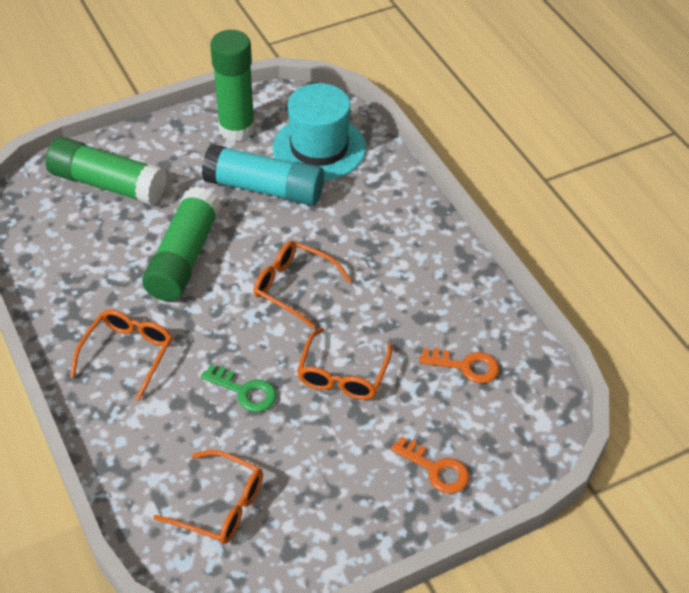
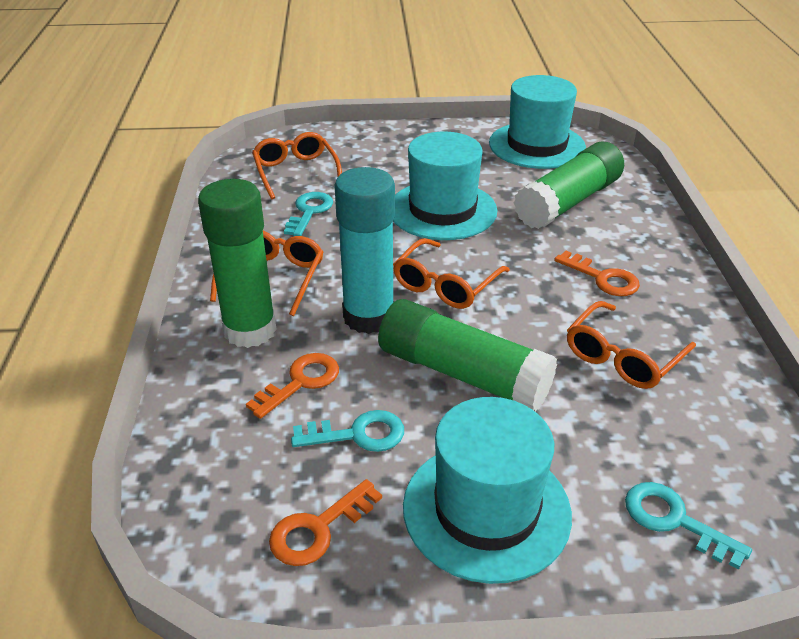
green key: 1 -> 0
orange key: 2 -> 3
turquoise hat: 1 -> 3
turquoise key: 0 -> 3

